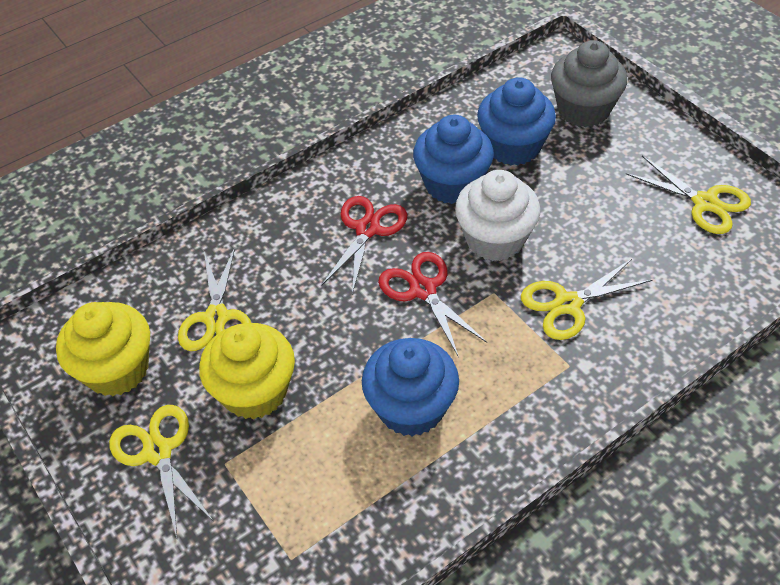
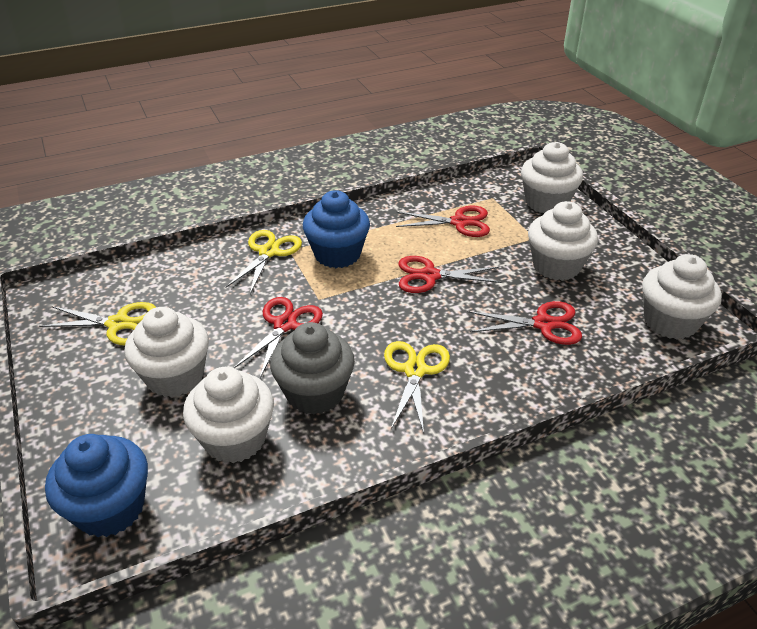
blue cupcake: 3 -> 2
red scissors: 2 -> 4
white cupcake: 1 -> 5
yellow cupcake: 2 -> 0
yellow scissors: 4 -> 3

